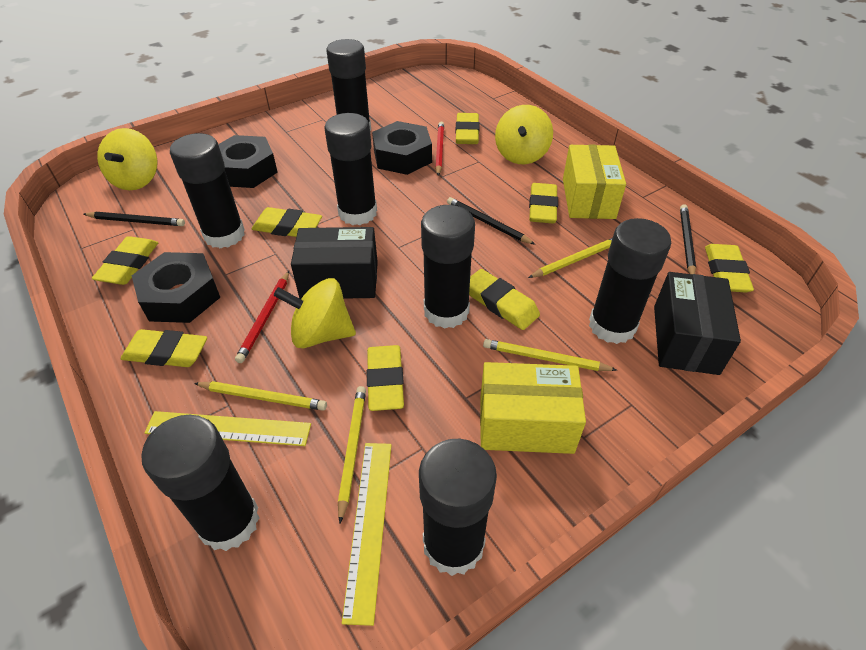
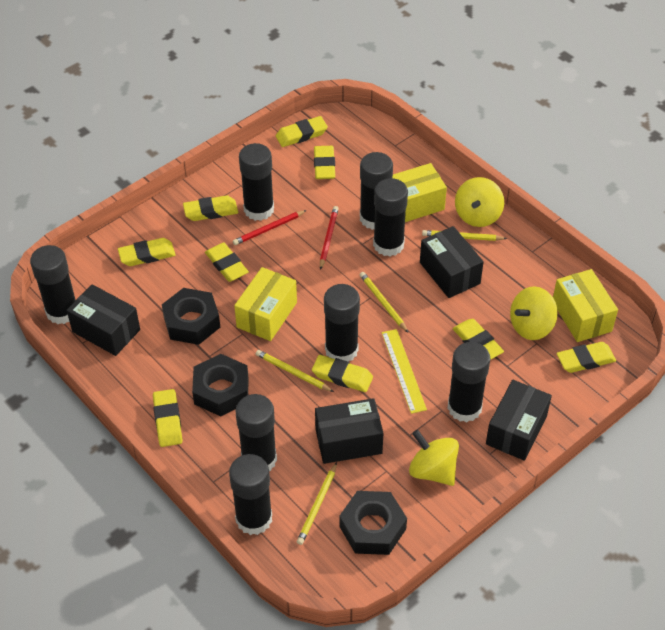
black box: 2 -> 4
black glue stick: 7 -> 8
black pencil: 3 -> 0
yellow box: 2 -> 3
yellow eraser: 8 -> 9
yellow ruler: 2 -> 1

